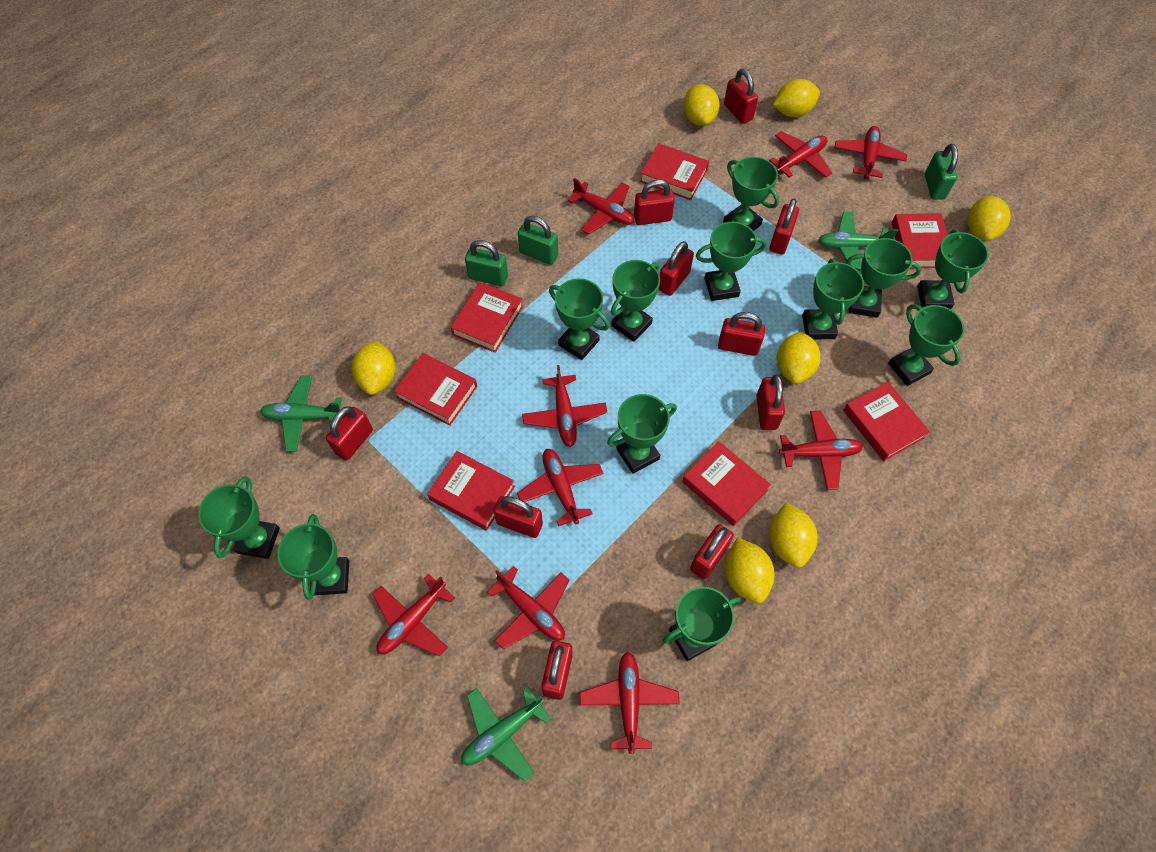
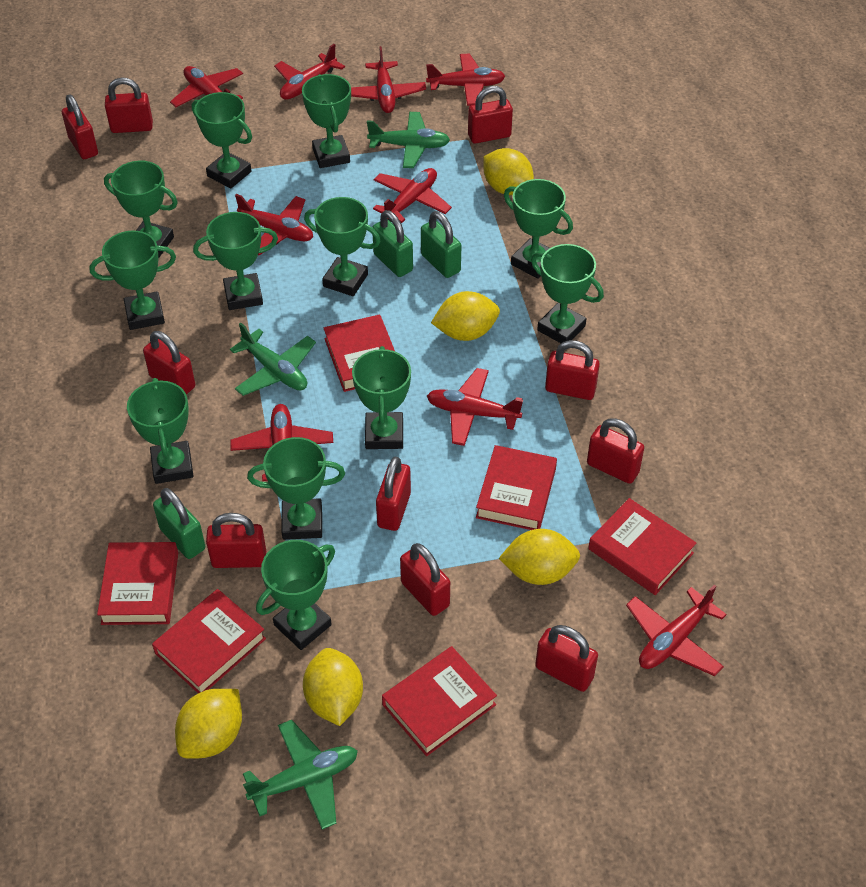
red book: 7 -> 6
yellow lemon: 7 -> 5

